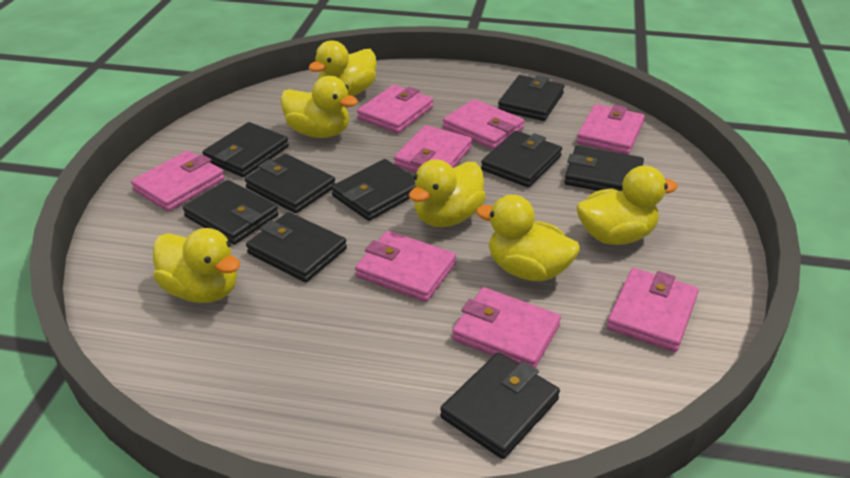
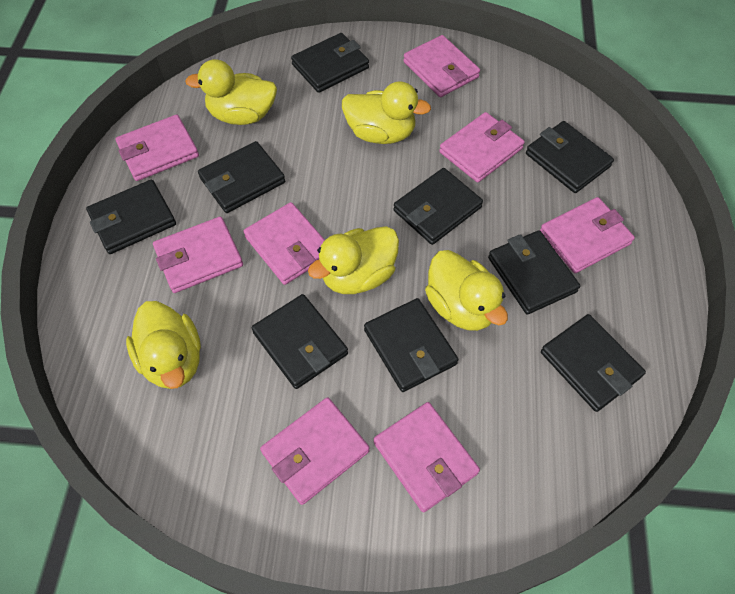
yellow duck: 6 -> 5

